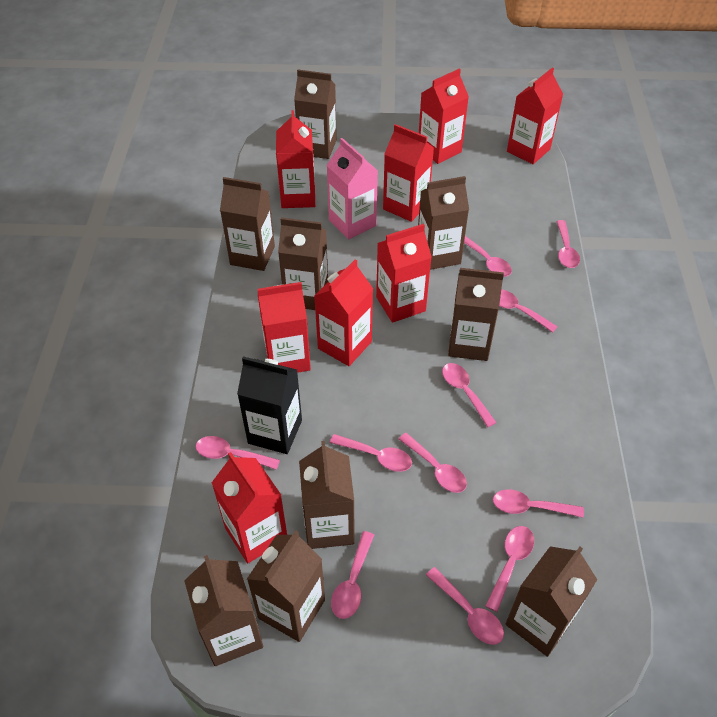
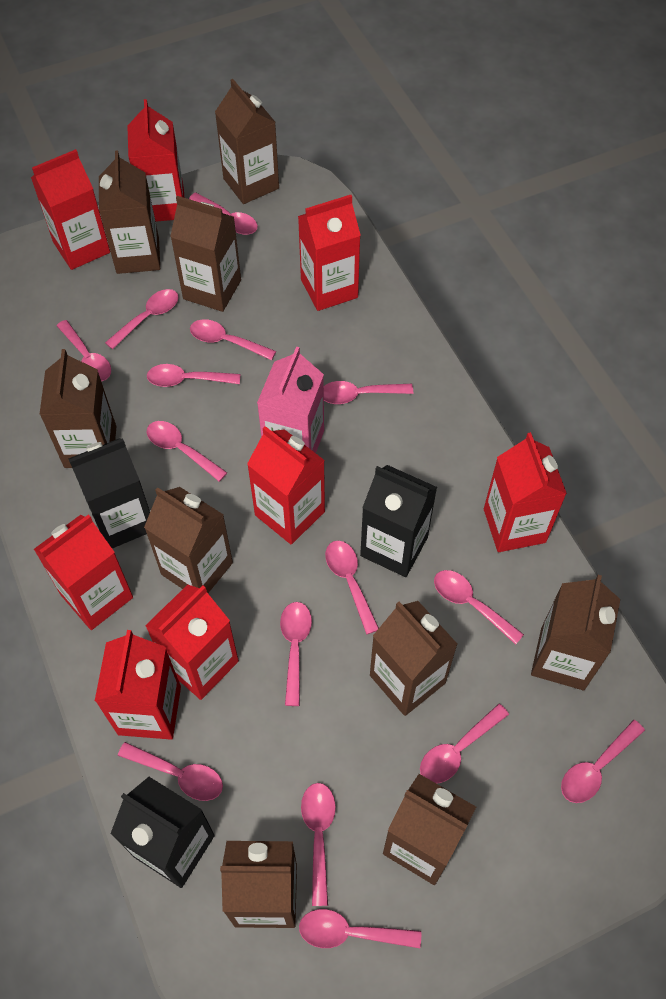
black carton: 1 -> 3
pink spoon: 11 -> 15

